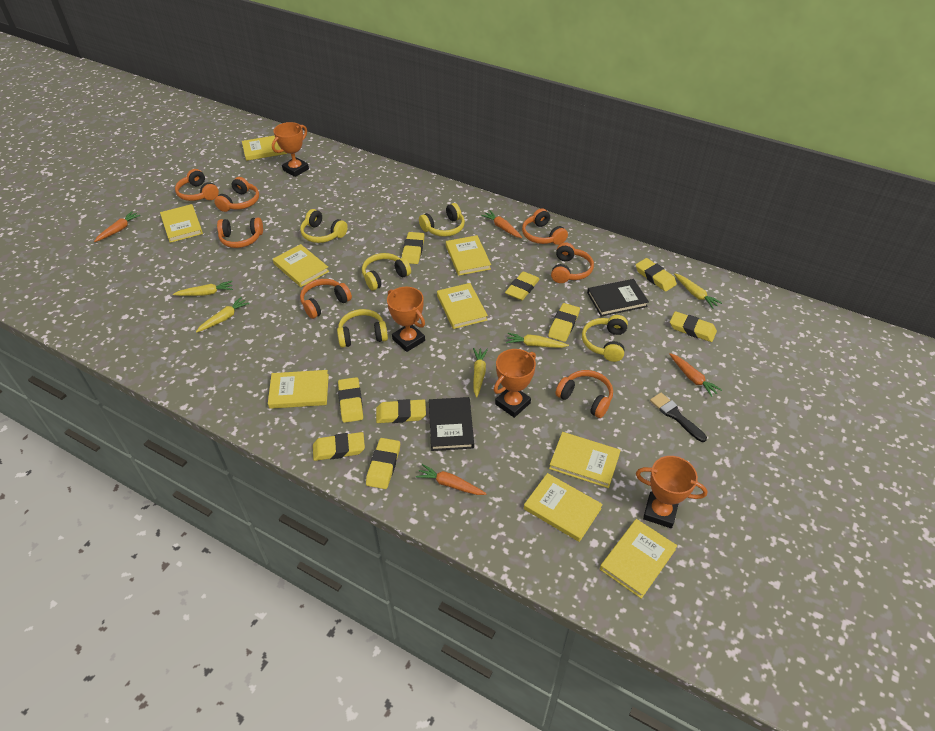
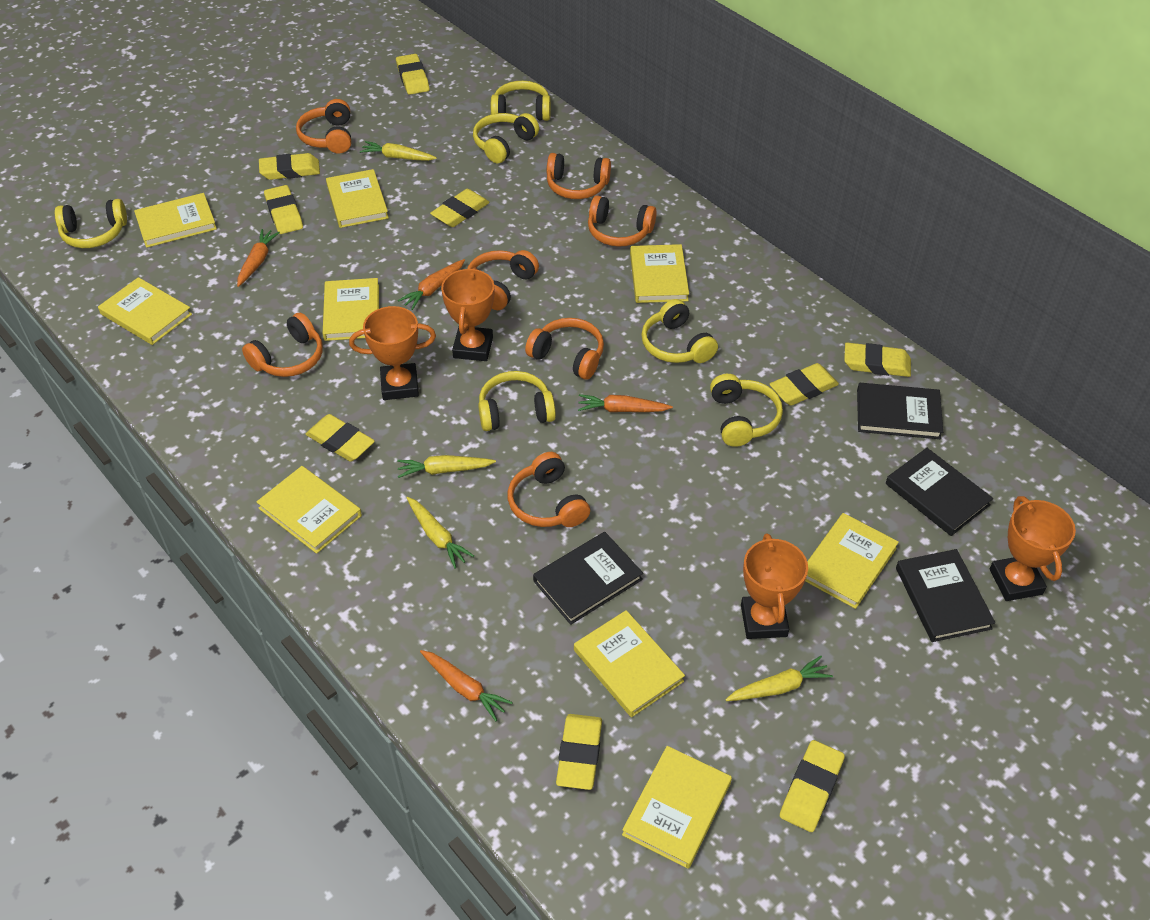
black book: 2 -> 4
black brush: 1 -> 0
yellow carrot: 5 -> 4
yellow headphones: 5 -> 6

